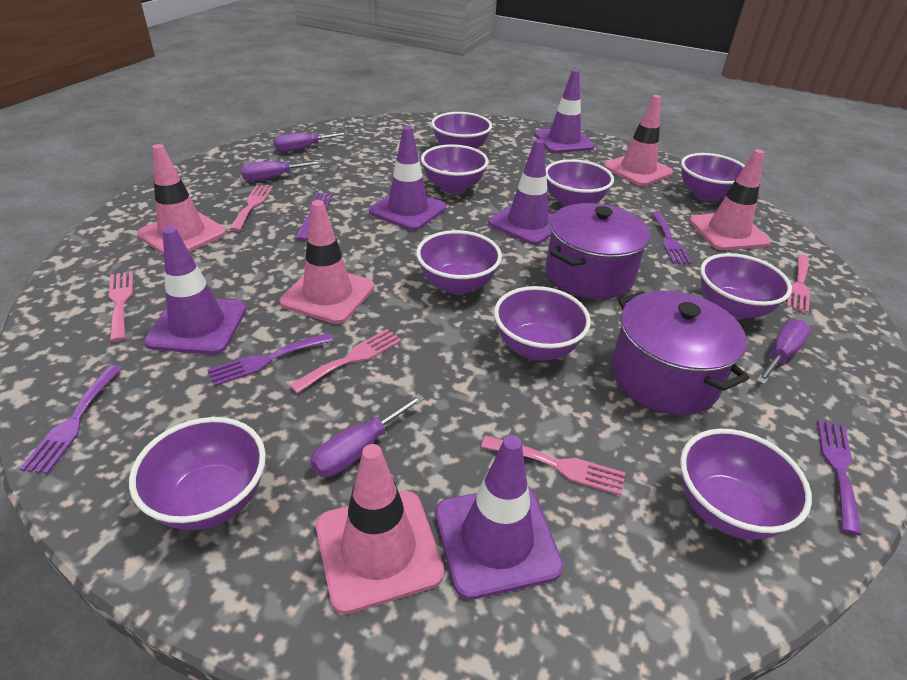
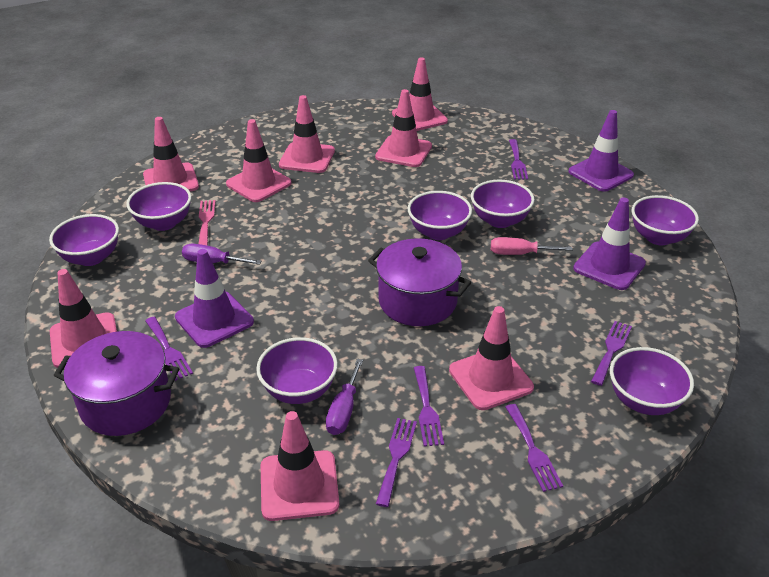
pink fork: 5 -> 1
pink screwdriver: 0 -> 1
pink traffic cone: 5 -> 8
purple bowl: 9 -> 7
purple fork: 5 -> 6
purple screwdriver: 4 -> 2
purple traffic cone: 5 -> 3

